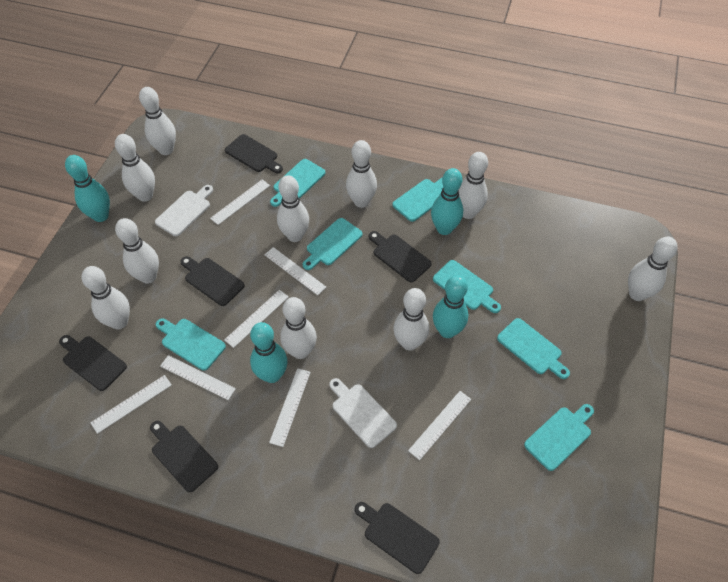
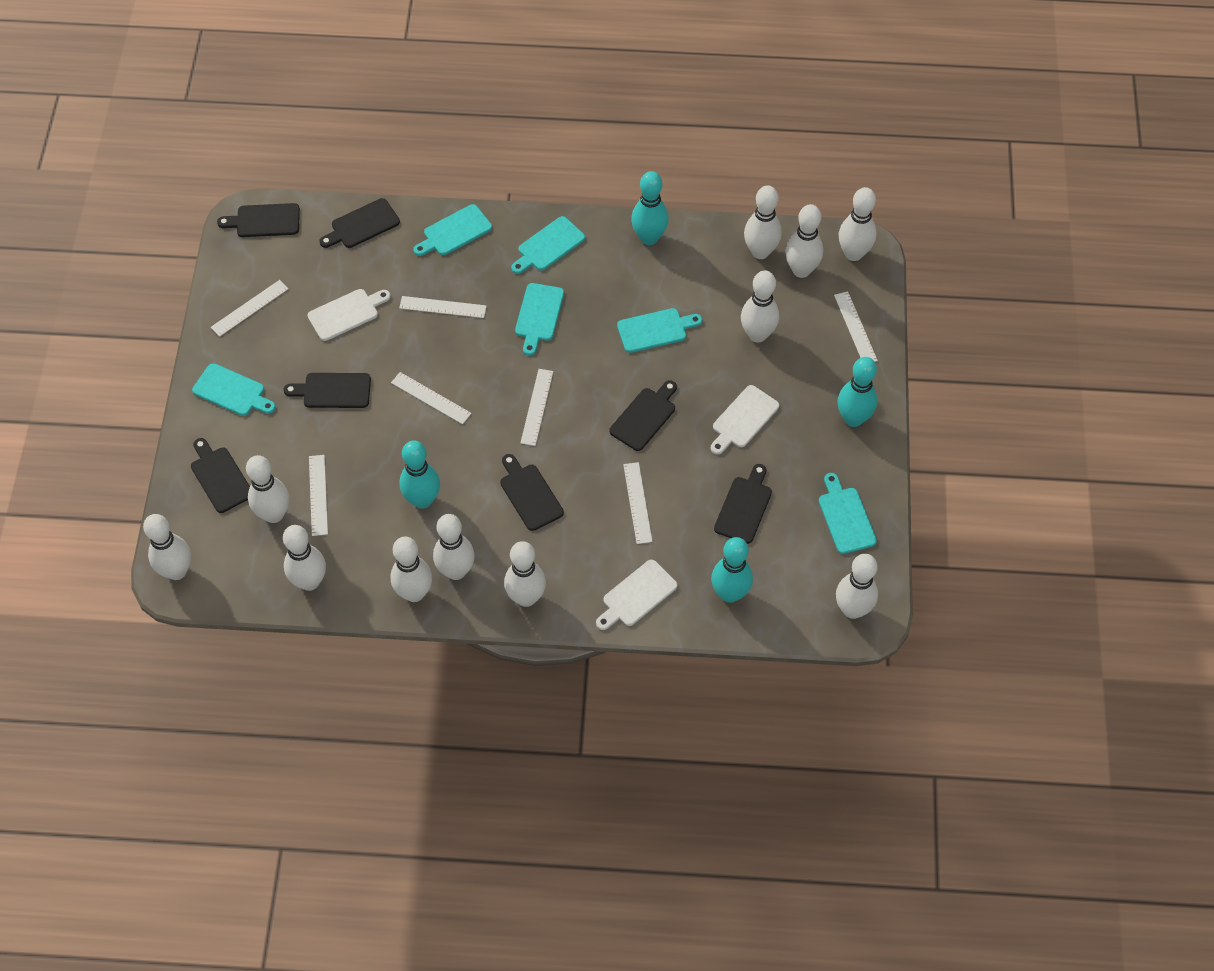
black cutting board: 6 -> 7
turquoise cutting board: 7 -> 6
white bowling pin: 10 -> 11
white cutting board: 2 -> 3

